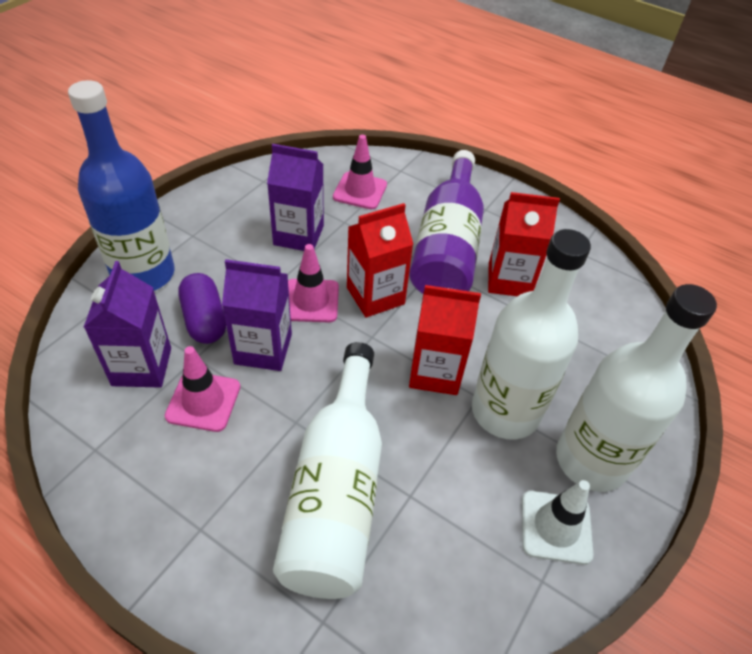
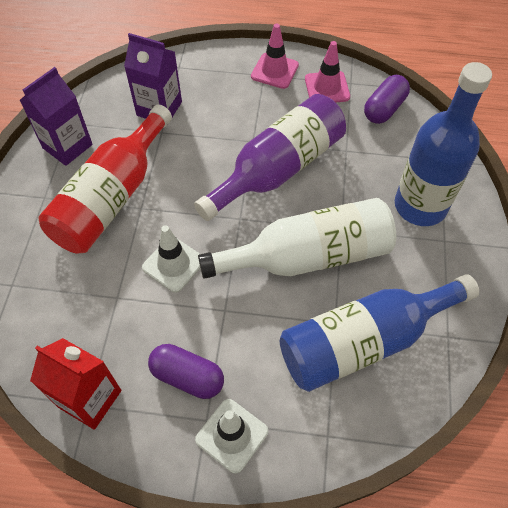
blue bottle: 1 -> 2
pink traffic cone: 3 -> 2
purple capsule: 1 -> 2
purple carton: 3 -> 2
red bottle: 0 -> 1
red carton: 3 -> 1
white bottle: 3 -> 1
white traffic cone: 1 -> 2

